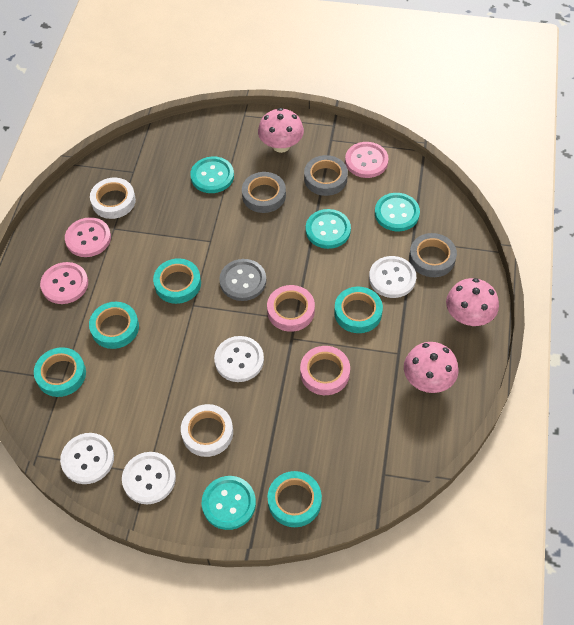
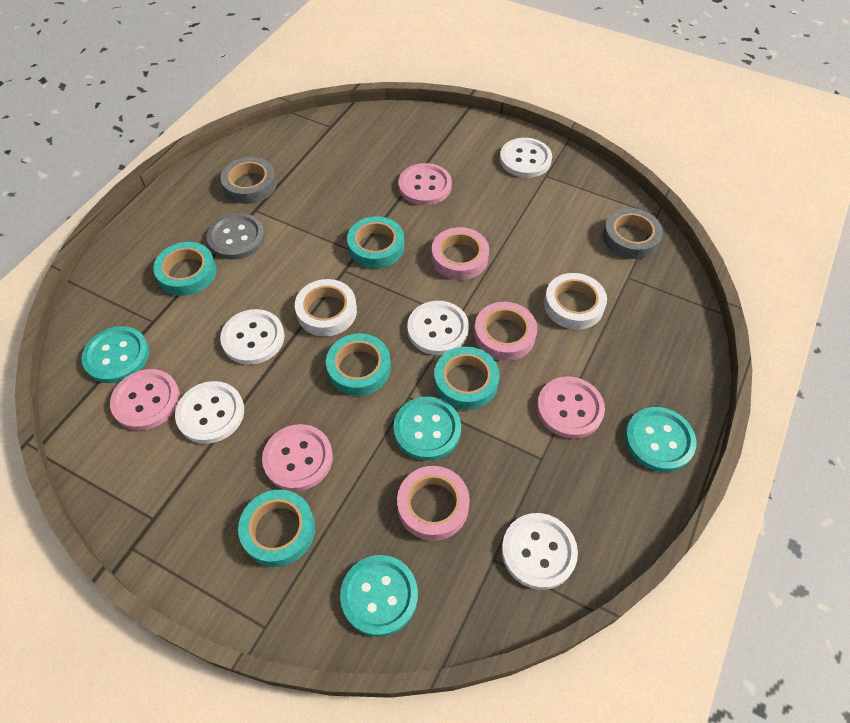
grey tape: 3 -> 2
pink button: 3 -> 4
pink mushroom: 3 -> 0
pink tape: 2 -> 3
white button: 4 -> 5

